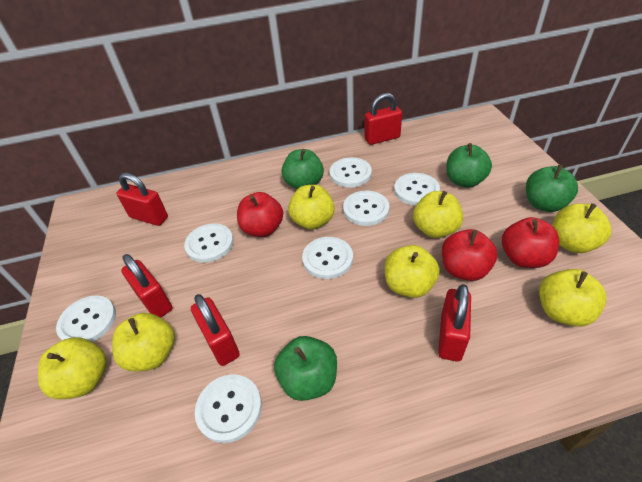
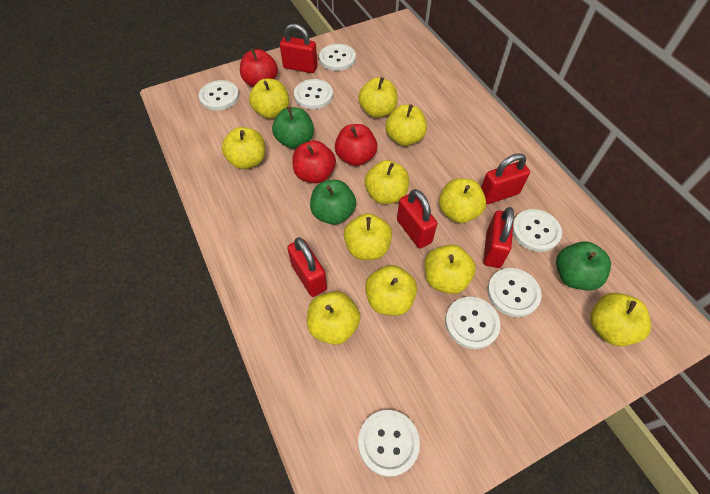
green apple: 4 -> 3
yellow apple: 7 -> 11

